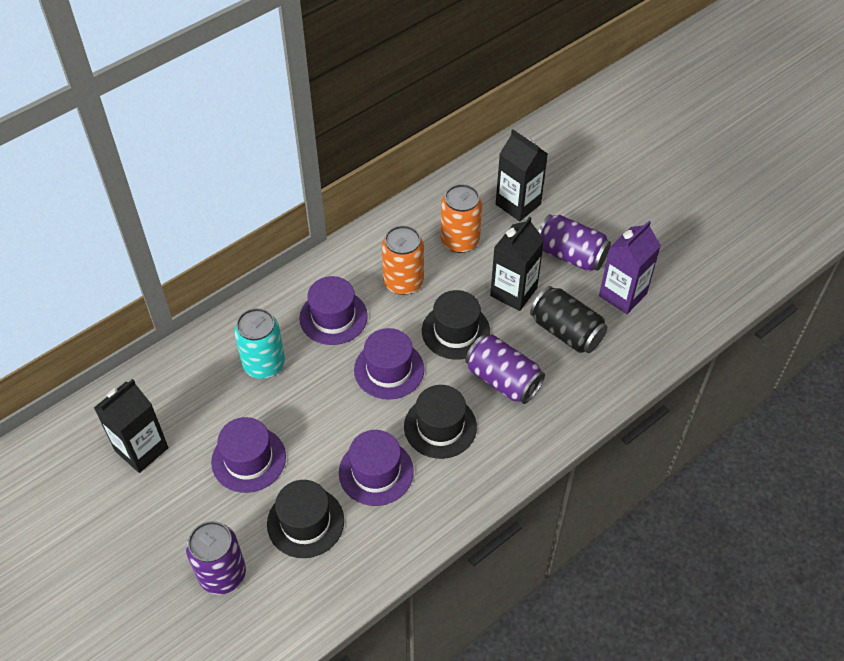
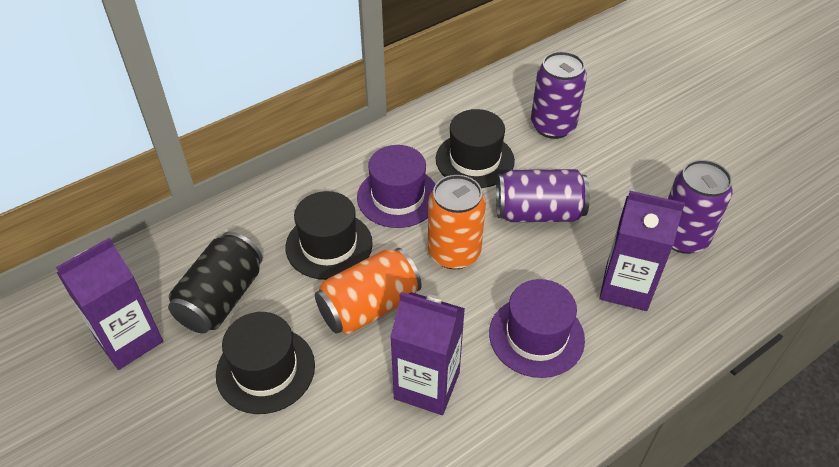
black carton: 3 -> 0
purple carton: 1 -> 3
purple hat: 4 -> 2
turquoise can: 1 -> 0

